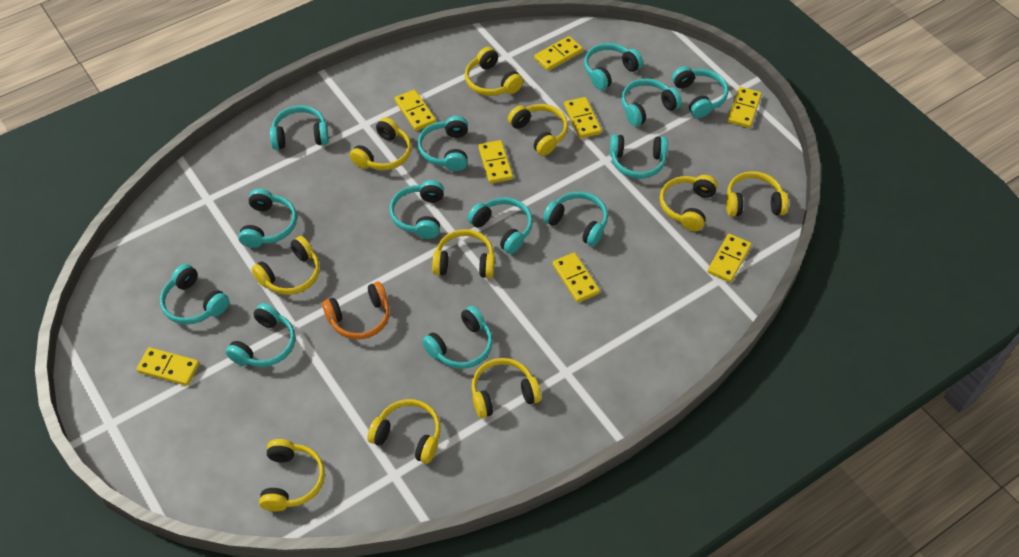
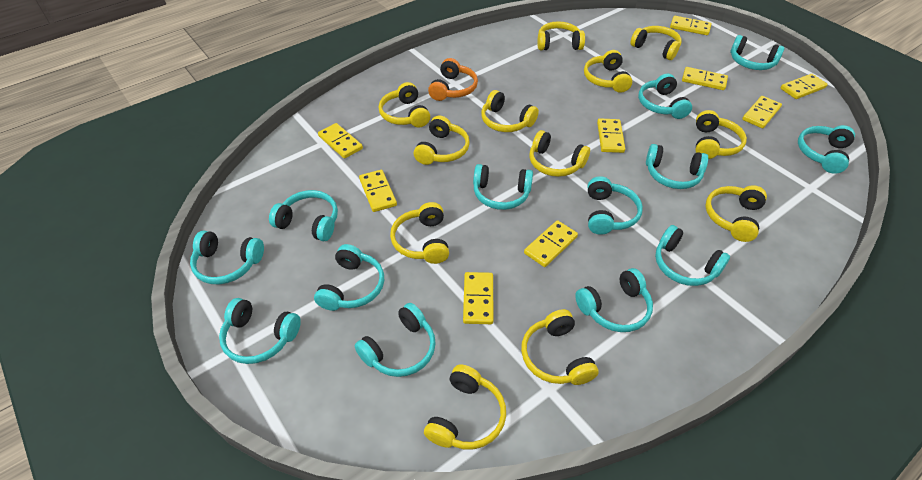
yellow domino: 8 -> 9
yellow headphones: 10 -> 12

